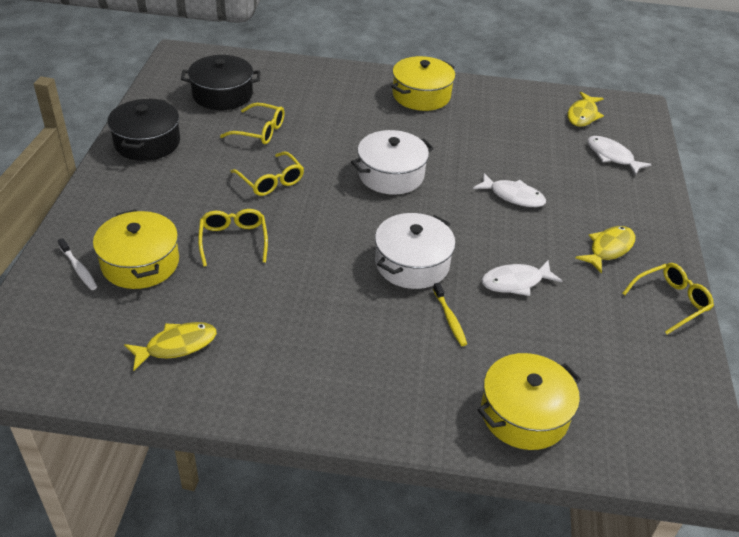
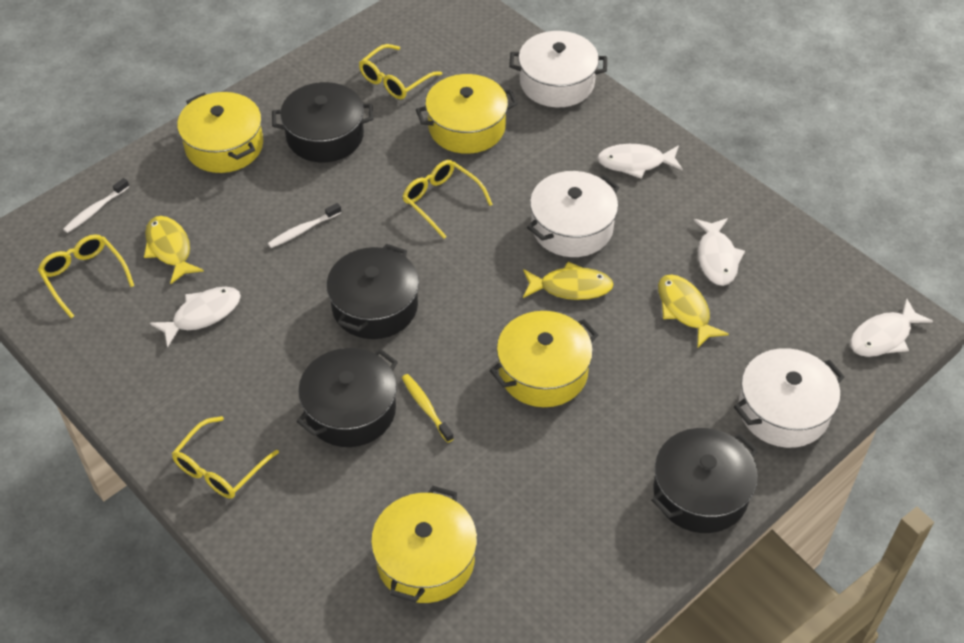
black pot: 2 -> 4
white fish: 3 -> 4
white pot: 2 -> 3
white toothbrush: 1 -> 2
yellow pot: 3 -> 4

